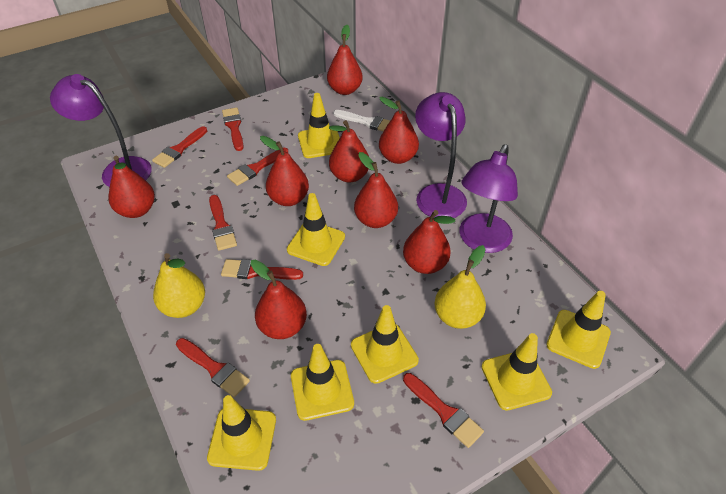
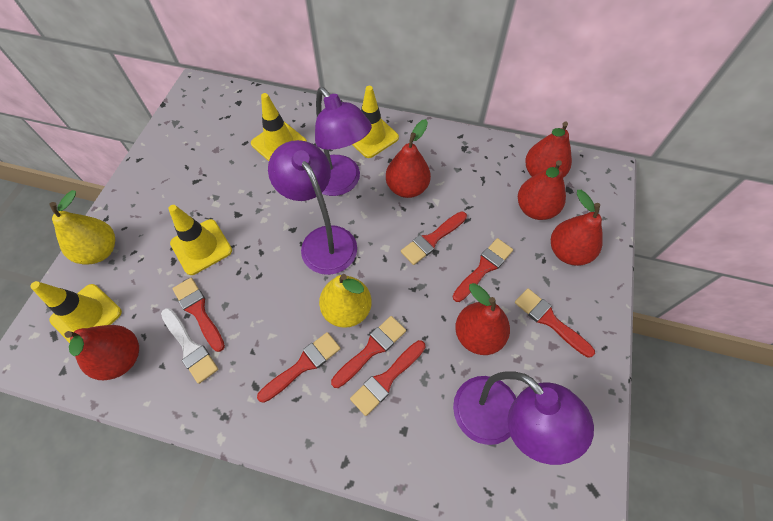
red pear: 8 -> 6
yellow traffic cone: 7 -> 4

